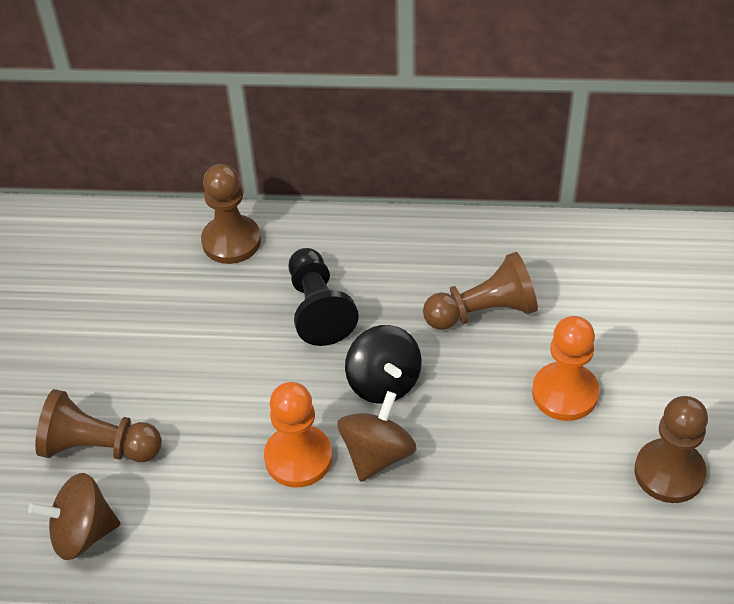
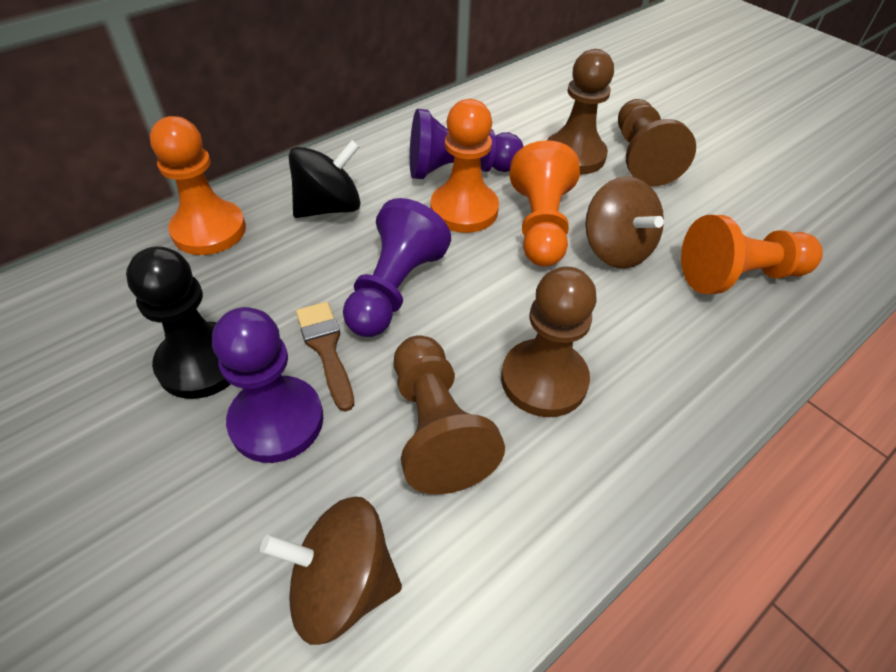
brown brush: 0 -> 1
orange pawn: 2 -> 4
purple pawn: 0 -> 3

